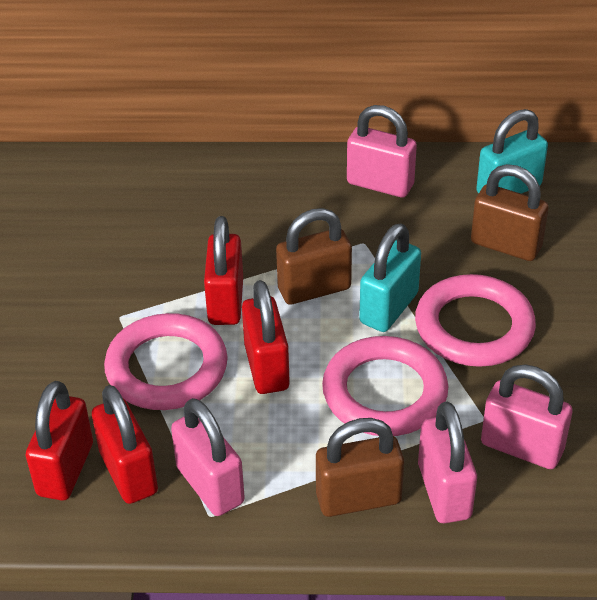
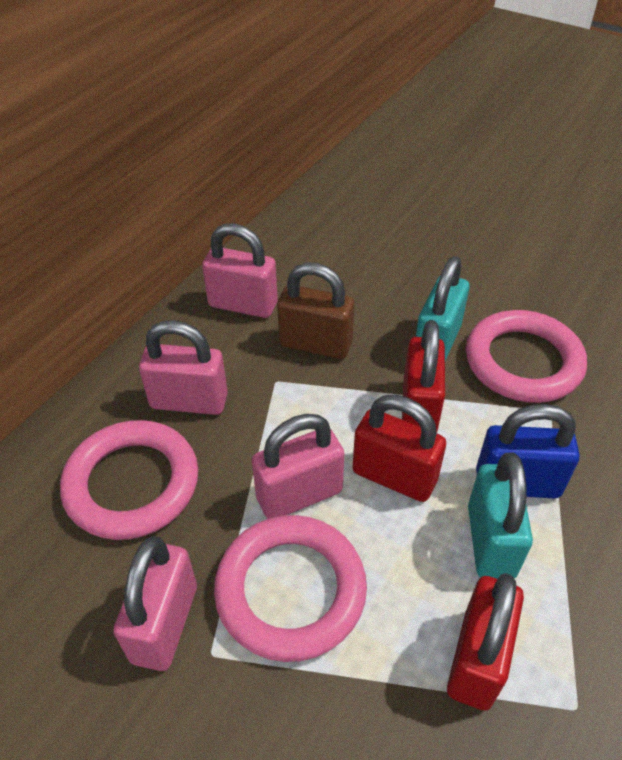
blue padlock: 0 -> 1
brown padlock: 3 -> 1
red padlock: 4 -> 3

